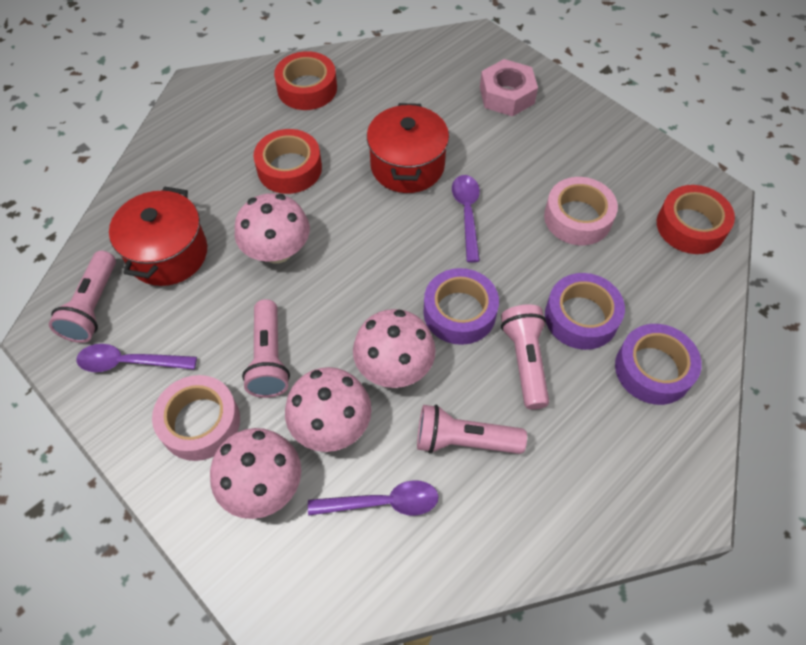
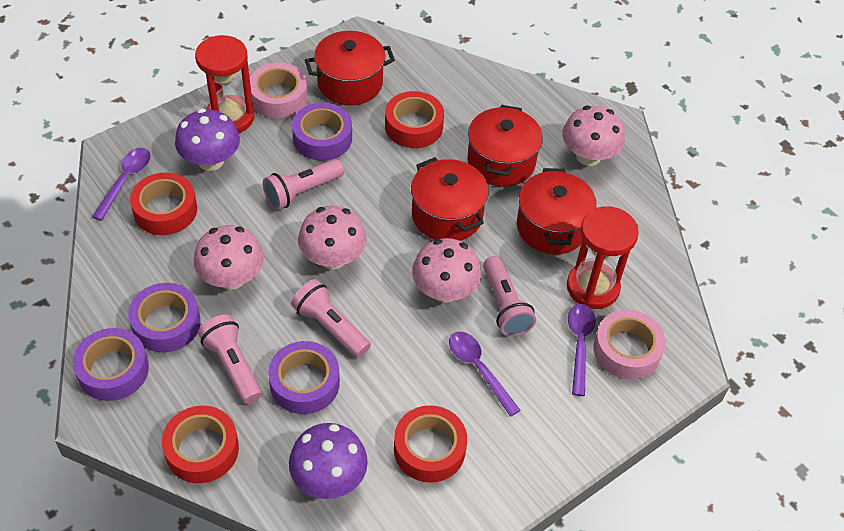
pink nut: 1 -> 0
purple mushroom: 0 -> 2
purple tape: 3 -> 4
red hourglass: 0 -> 2
red pot: 2 -> 4
red tape: 3 -> 4

